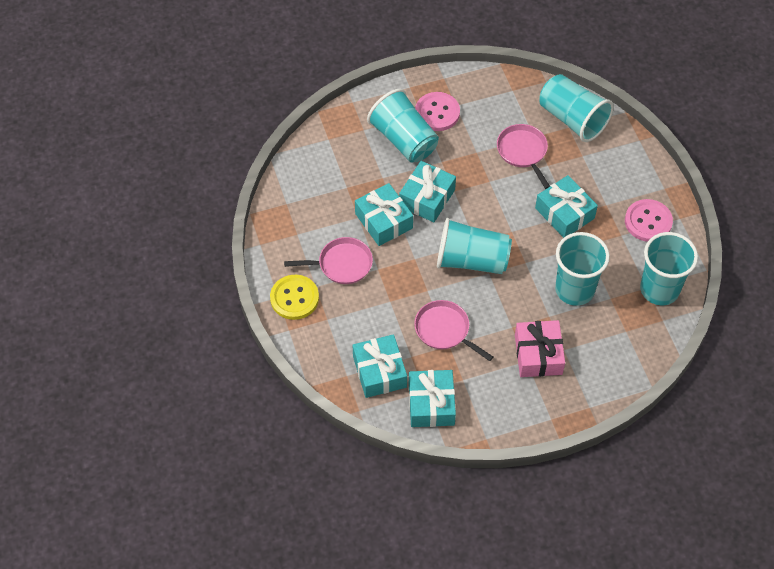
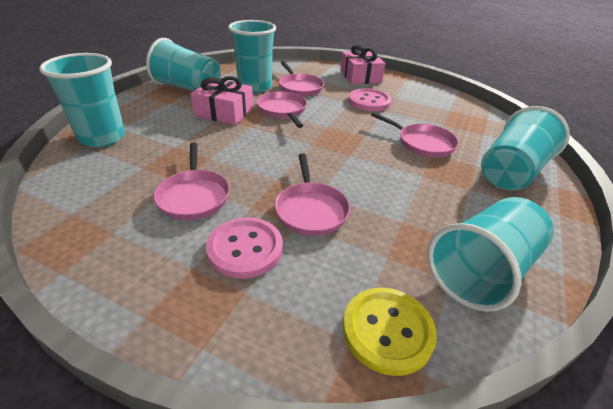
pink gift: 1 -> 2
pink pan: 3 -> 5
turquoise gift: 5 -> 0

